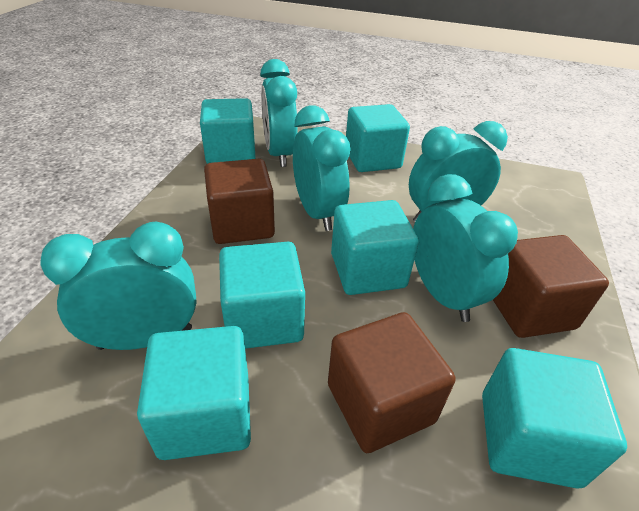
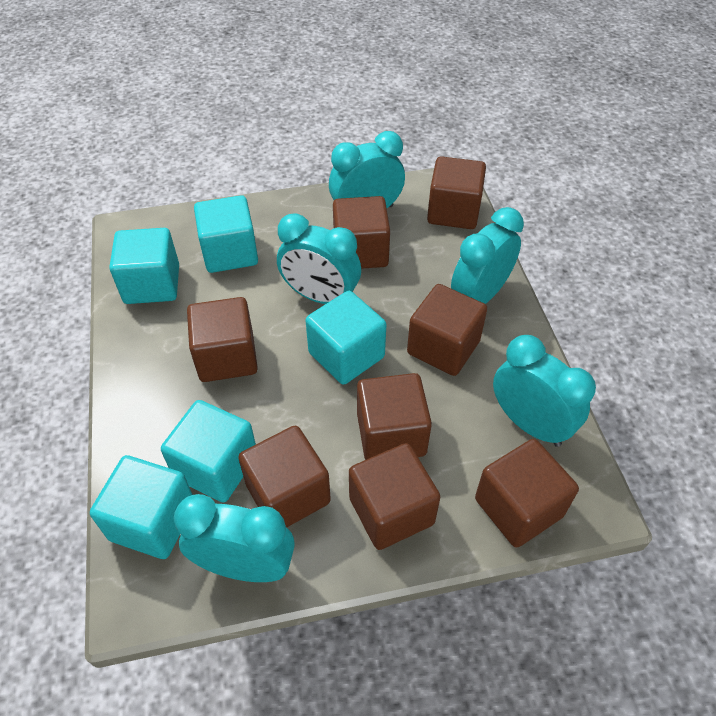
brown cube: 3 -> 8
turquoise cube: 6 -> 5

